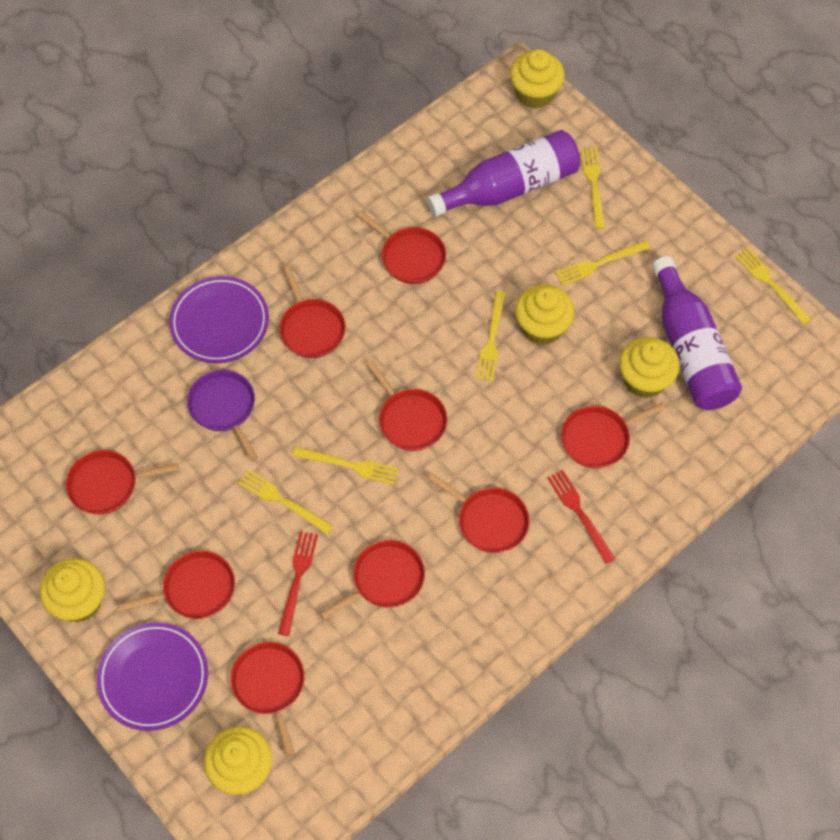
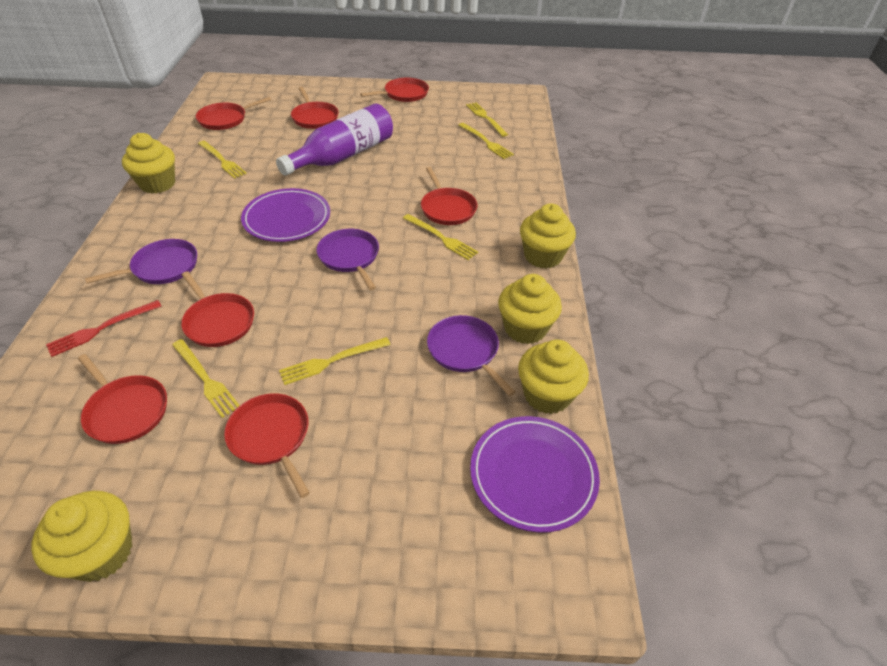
purple bottle: 2 -> 1
purple pan: 1 -> 3
red fork: 2 -> 1
red pan: 9 -> 7

